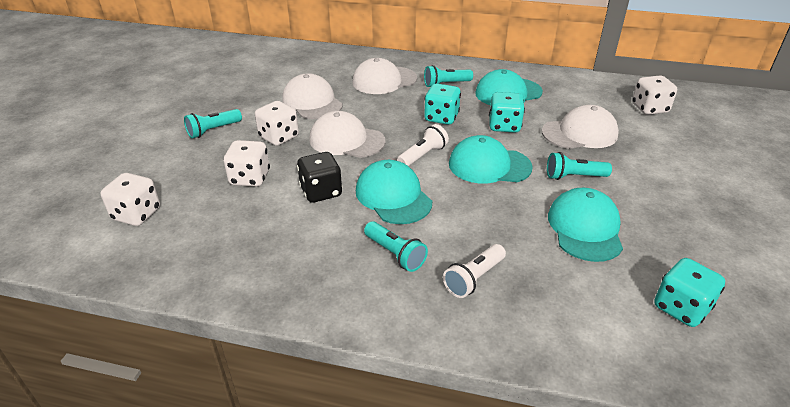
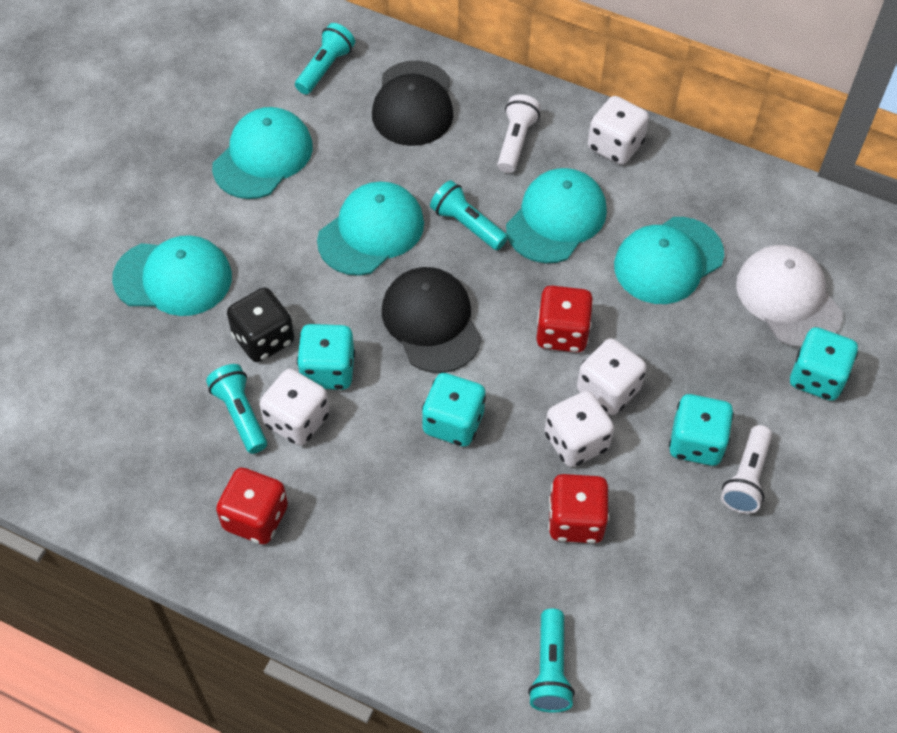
black cap: 0 -> 2
red dice: 0 -> 3
turquoise cap: 4 -> 5
turquoise dice: 3 -> 4
white cap: 4 -> 1

